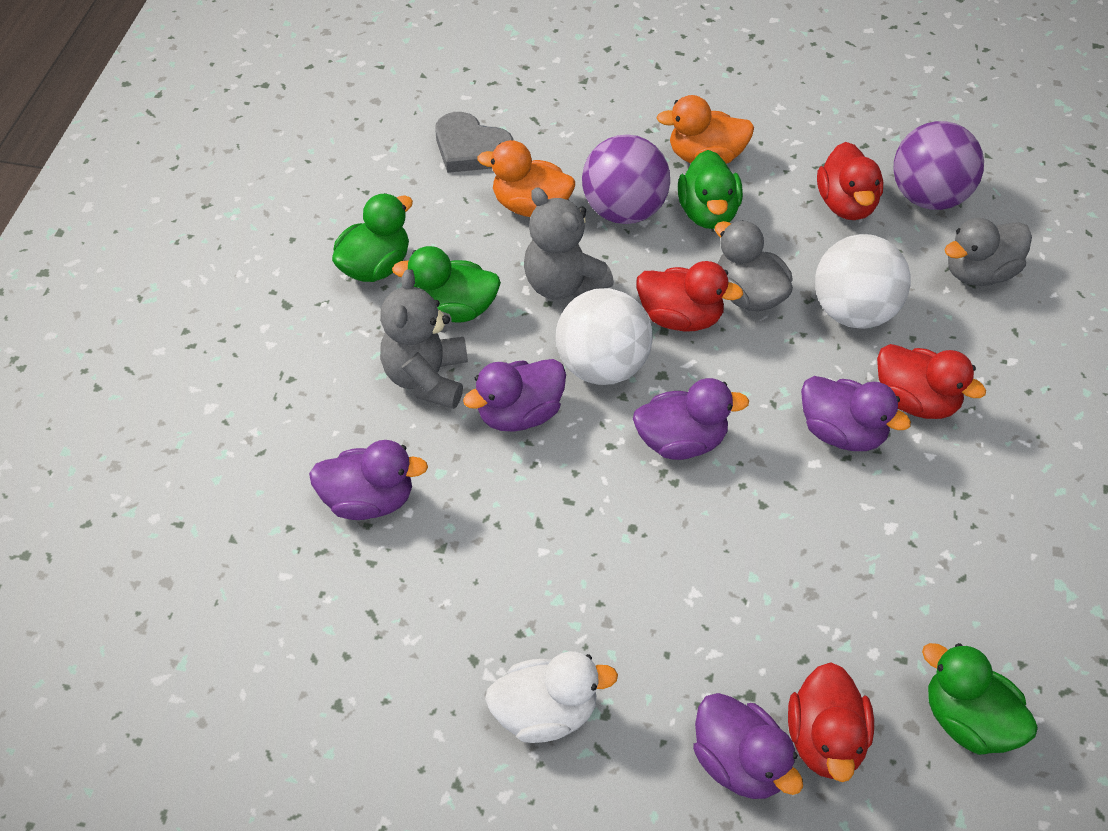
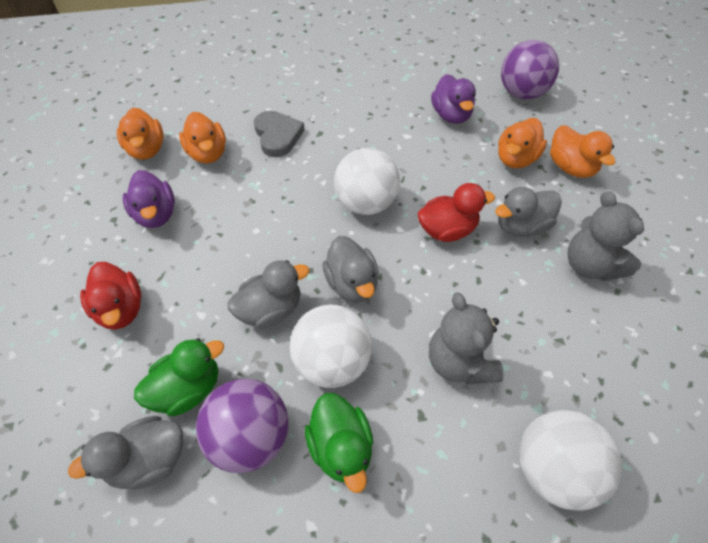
green duck: 4 -> 2
grey duck: 2 -> 4
orange duck: 2 -> 4
purple duck: 5 -> 2
red duck: 4 -> 2
white ball: 2 -> 3
white duck: 1 -> 0

